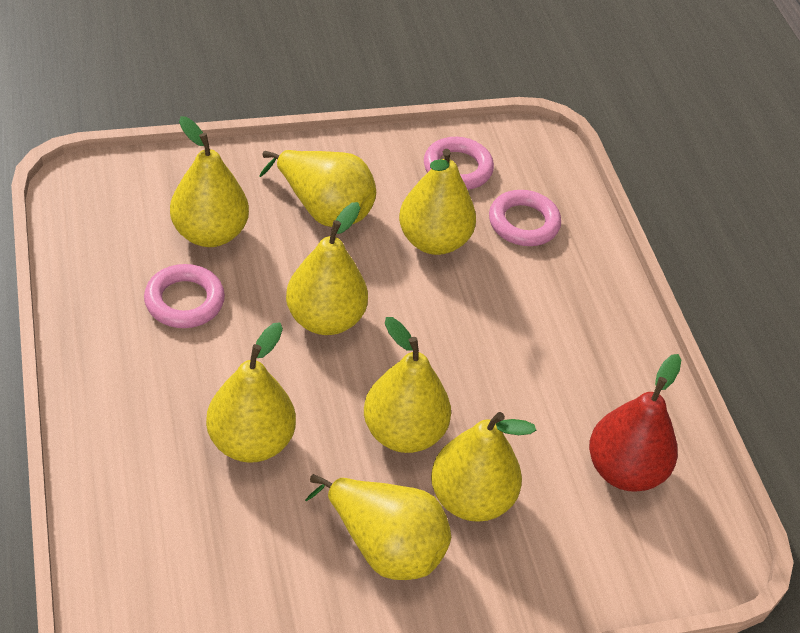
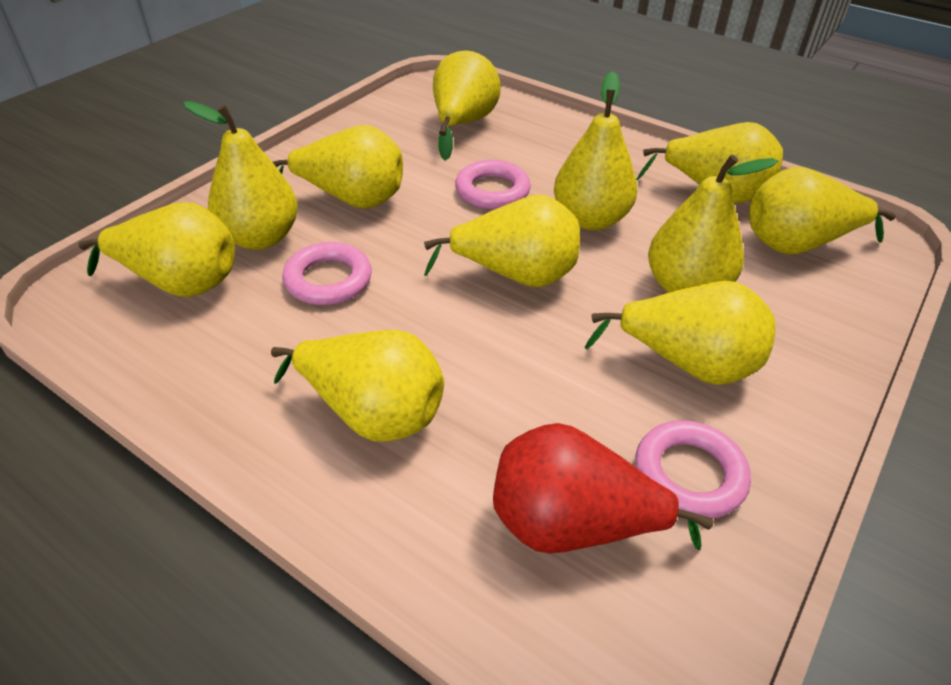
yellow pear: 8 -> 11

